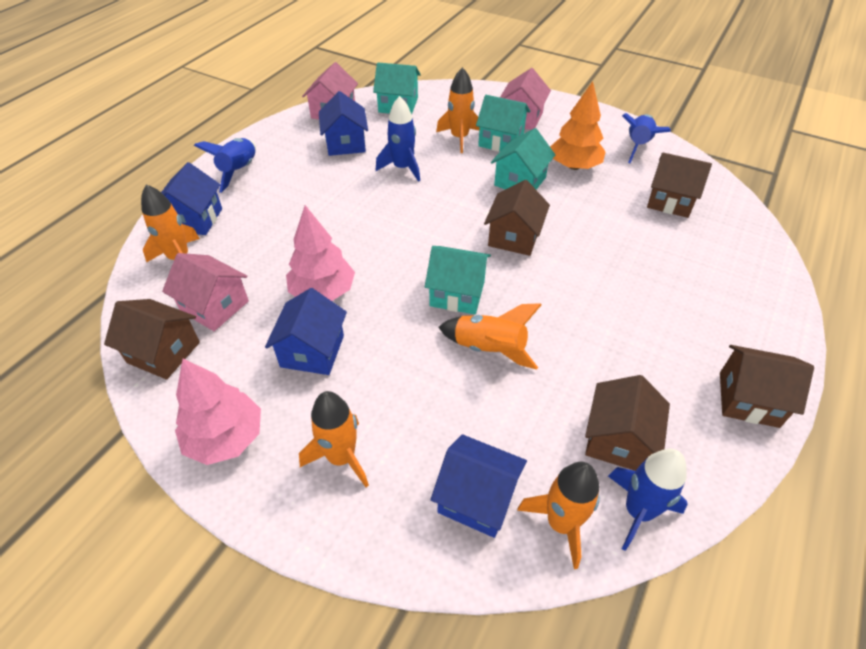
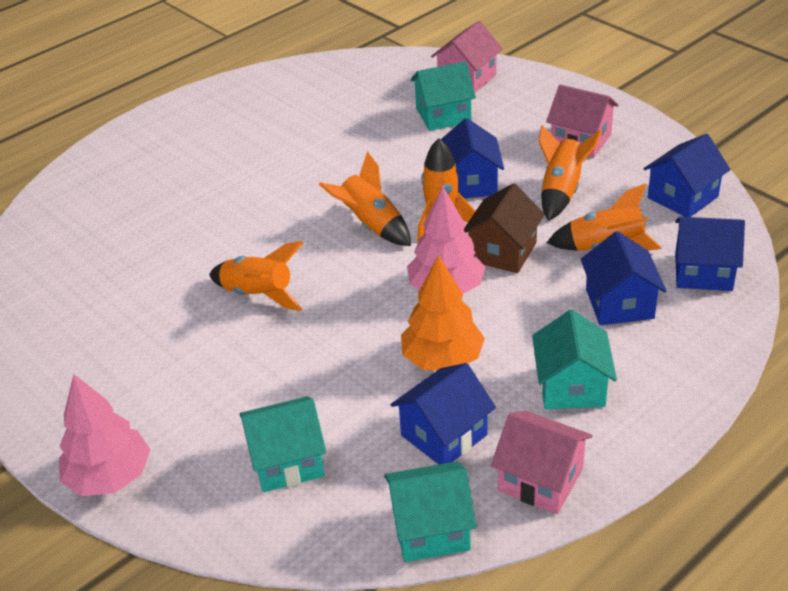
blue house: 4 -> 5
blue rocket: 4 -> 0
brown house: 5 -> 1

